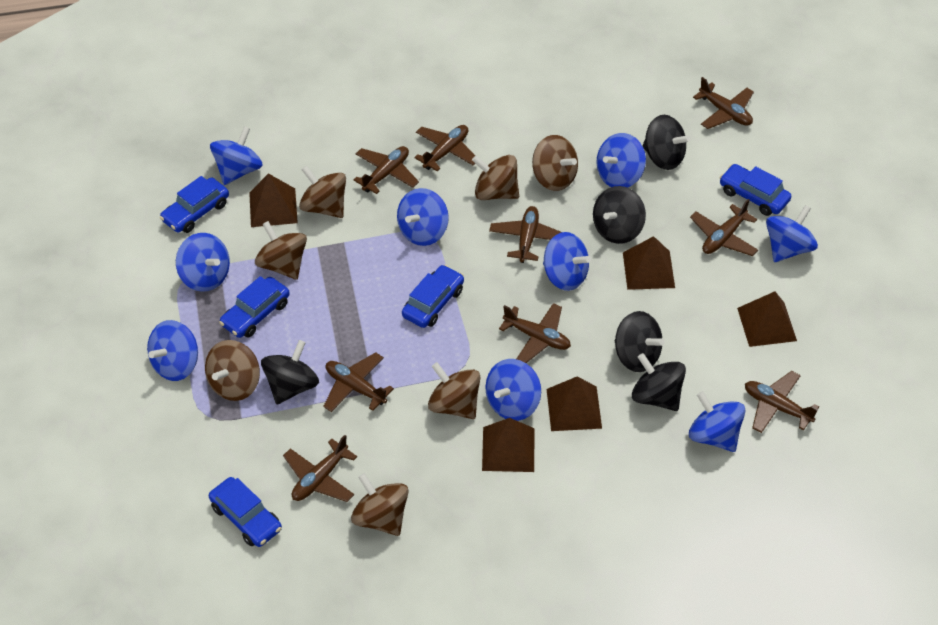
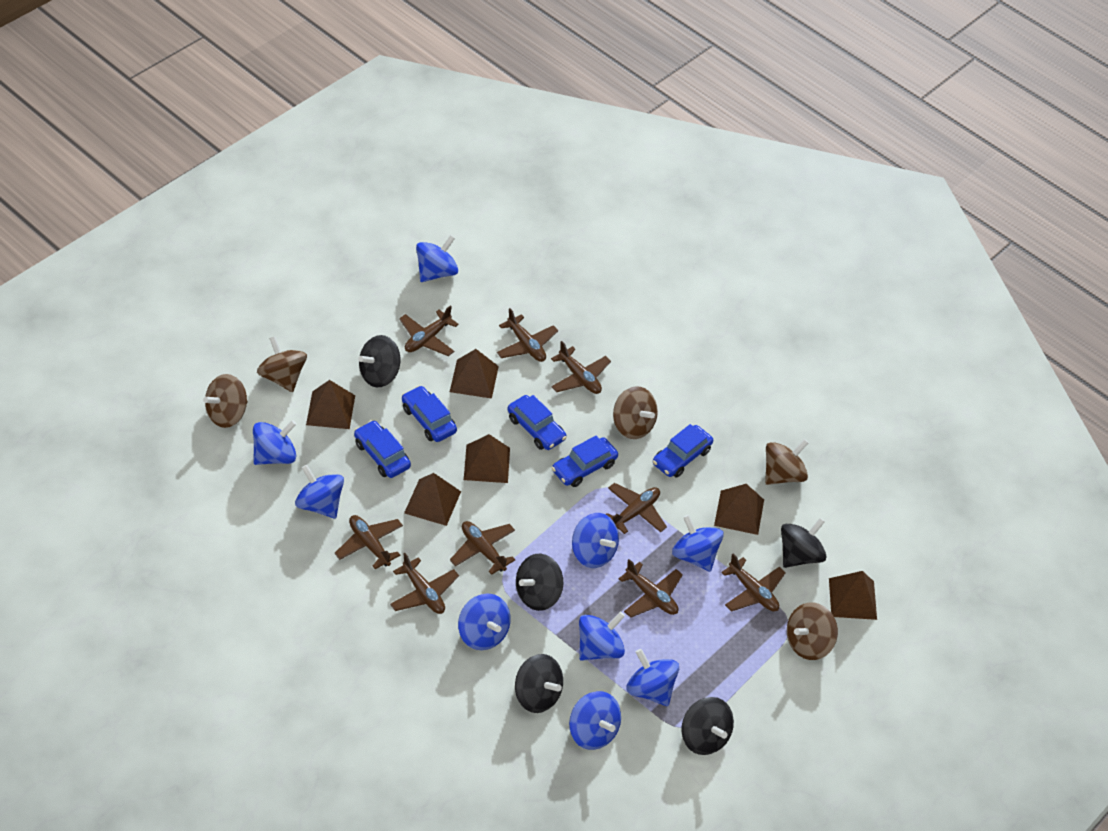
brown pyramid: 5 -> 6
brown spinning top: 7 -> 5

